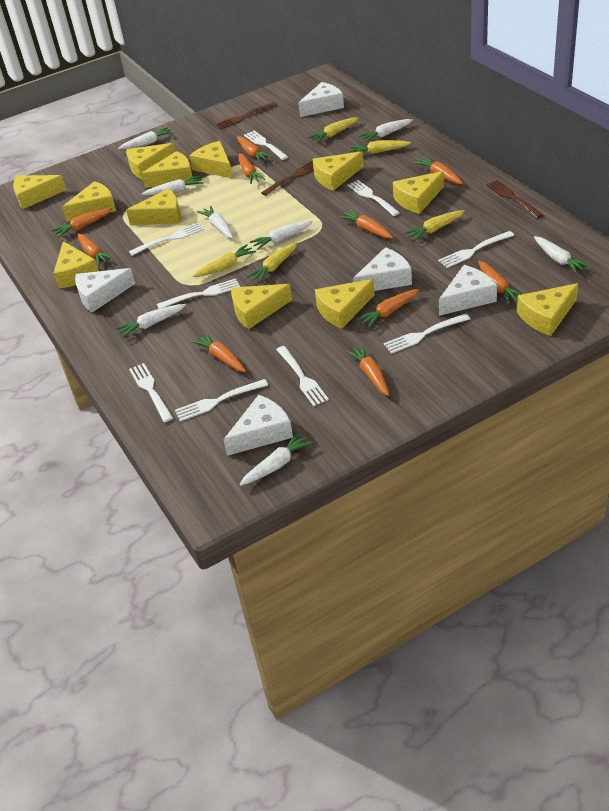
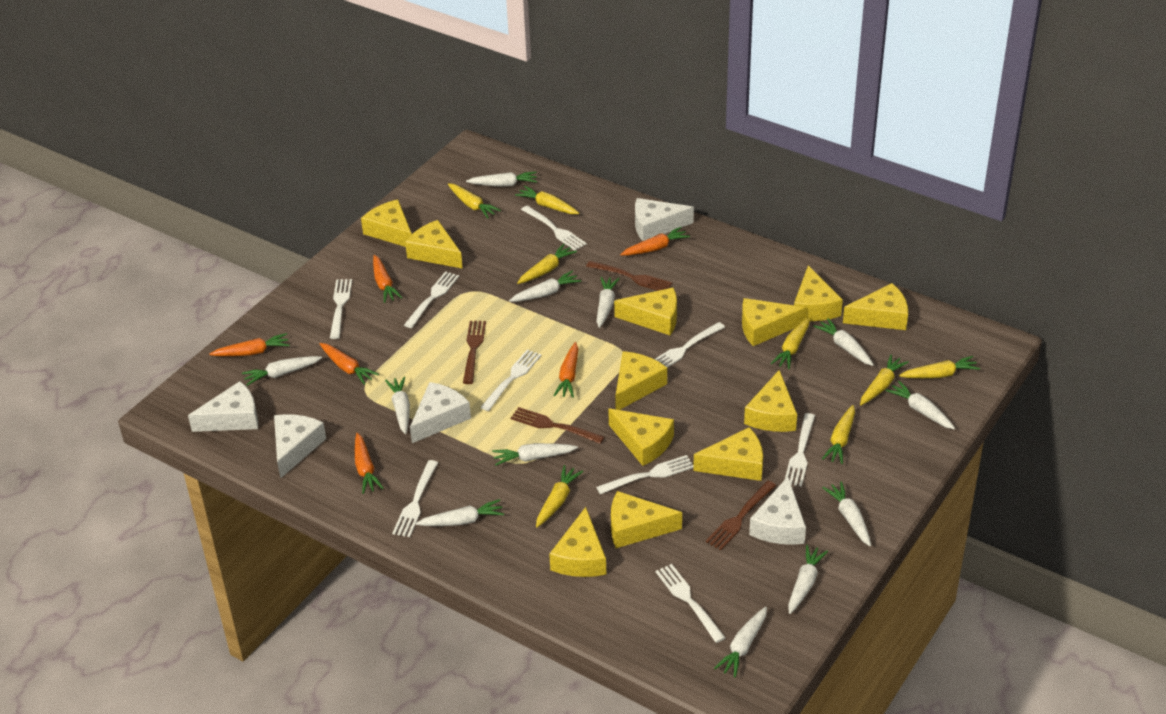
brown fork: 3 -> 4
orange carrot: 10 -> 6
white carrot: 8 -> 12
yellow carrot: 5 -> 8

